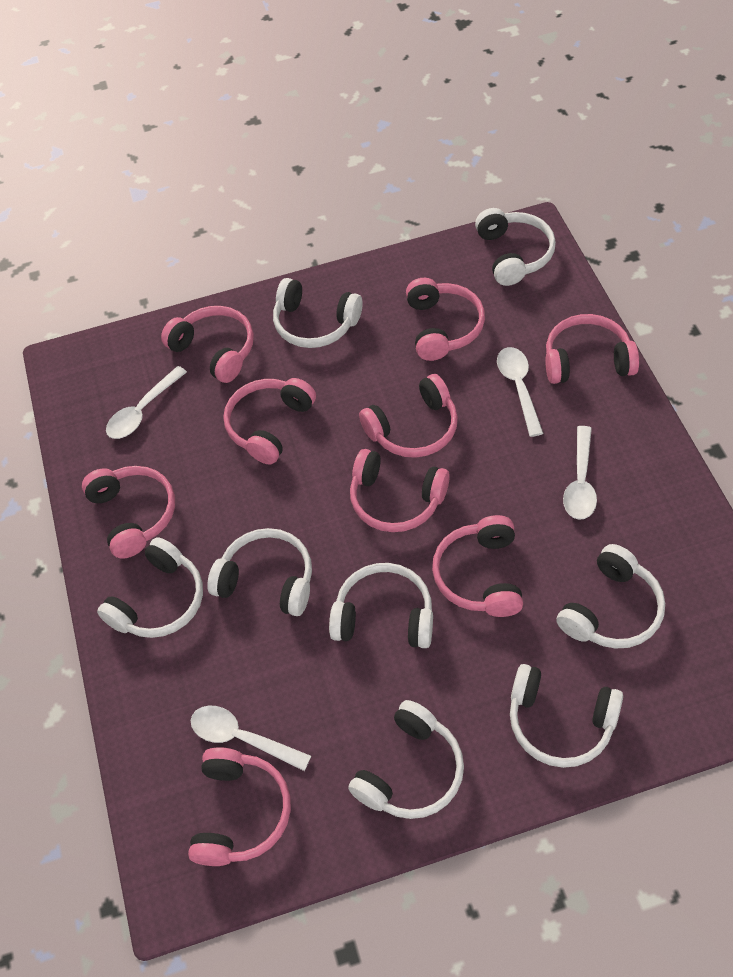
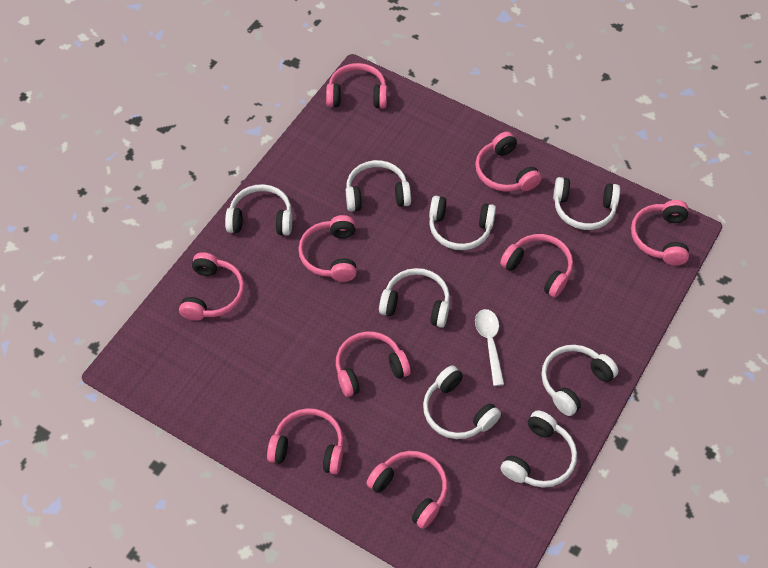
white spoon: 4 -> 1

